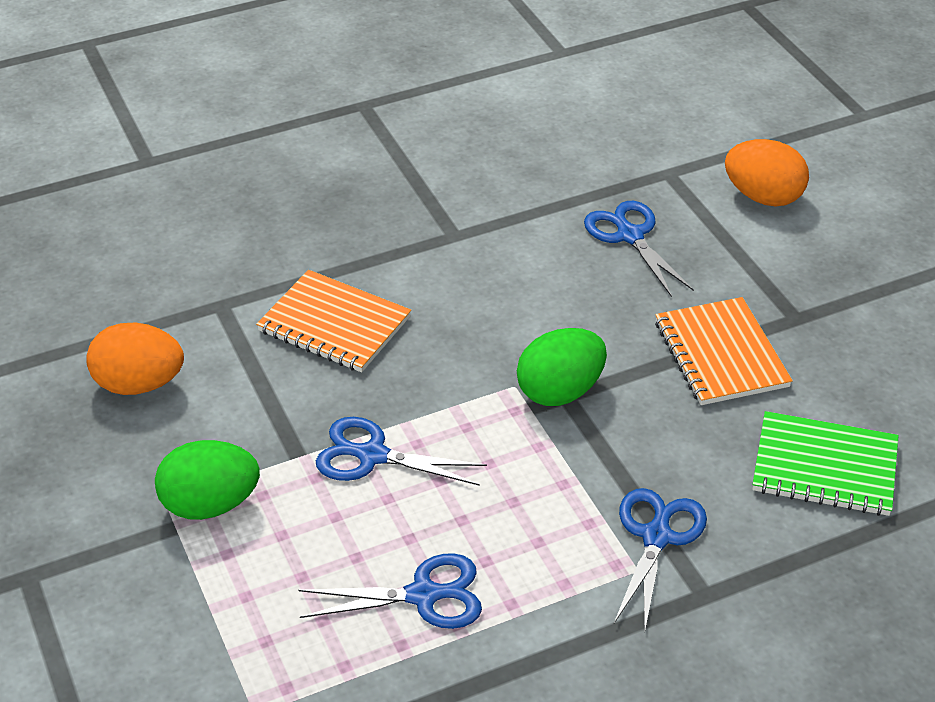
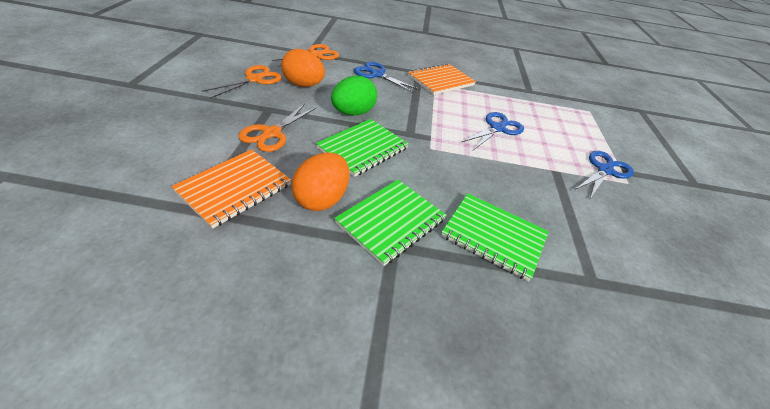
blue scissors: 4 -> 3
green egg: 2 -> 1
green notebook: 1 -> 3
orange scissors: 0 -> 3

